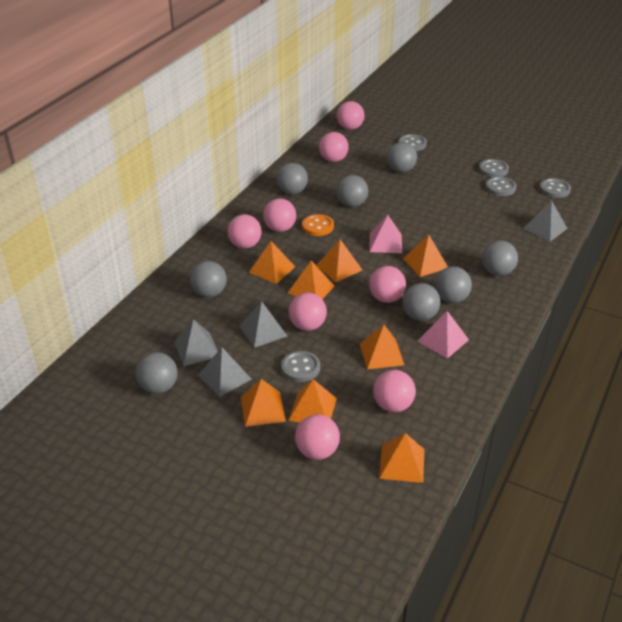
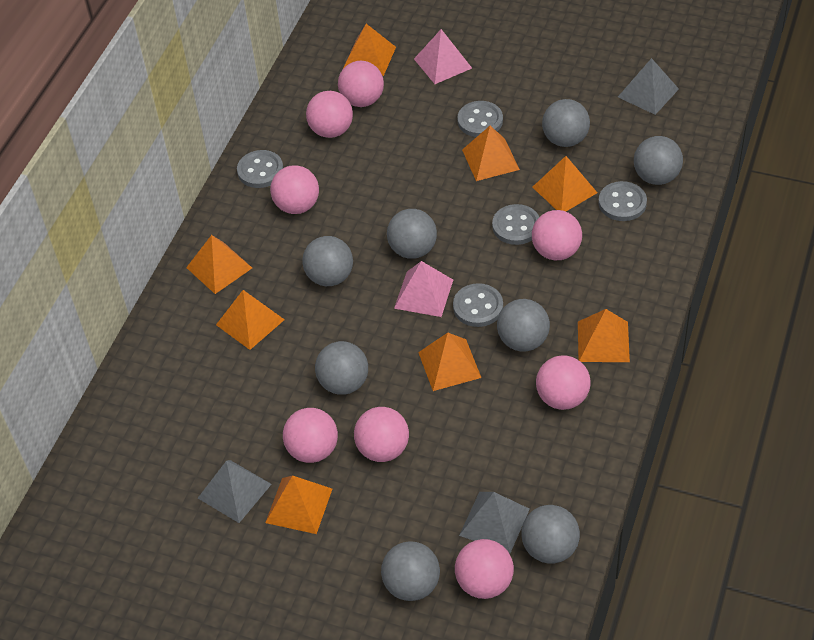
grey pyramid: 4 -> 3
orange button: 1 -> 0

